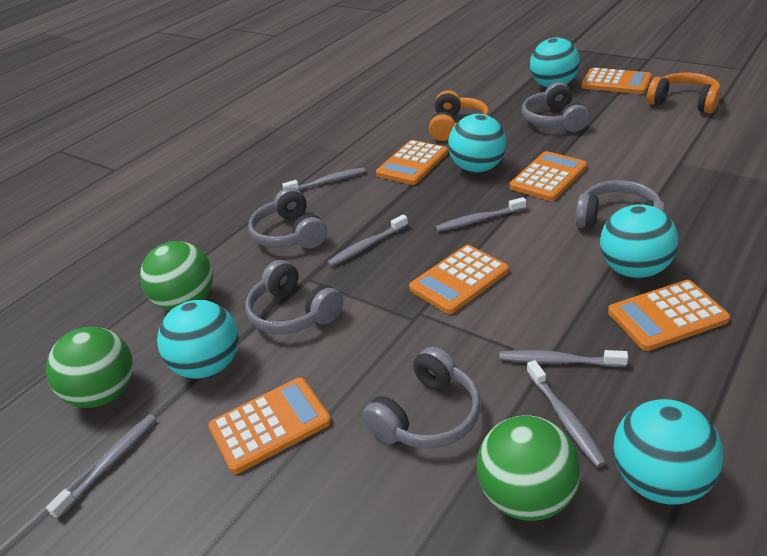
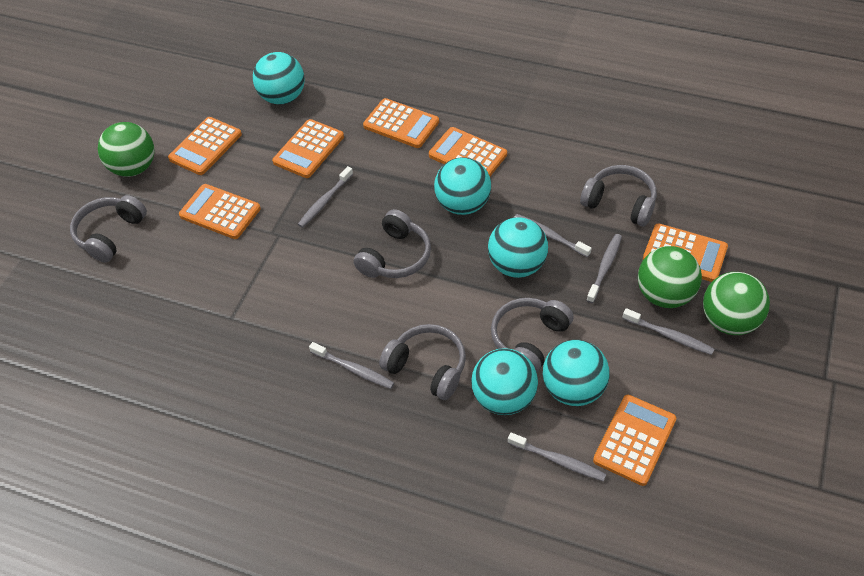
orange calculator: 6 -> 7
orange headphones: 2 -> 0

